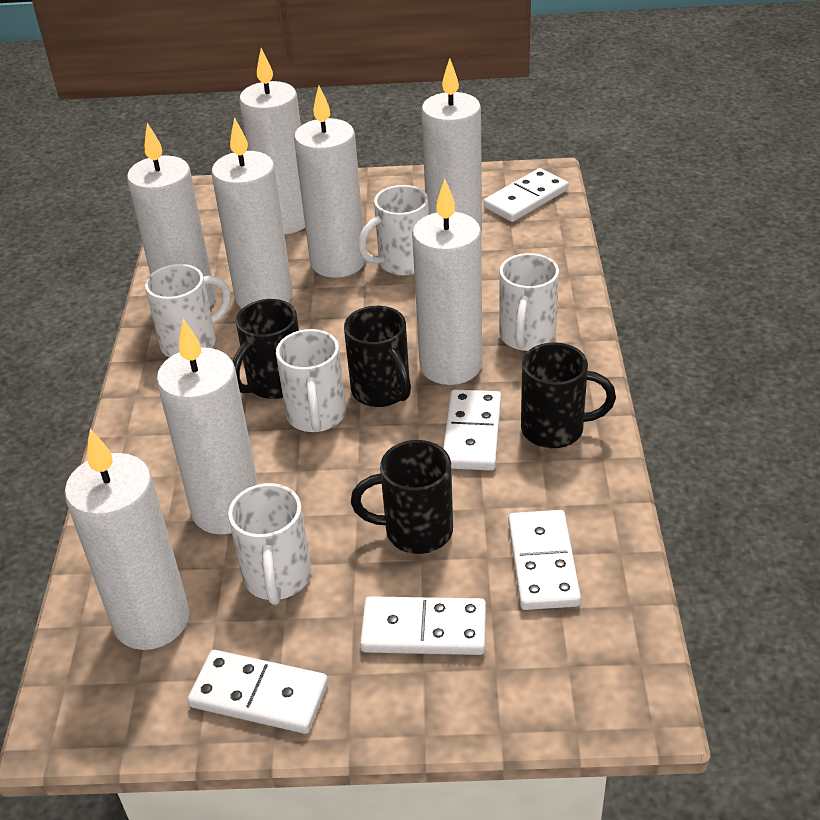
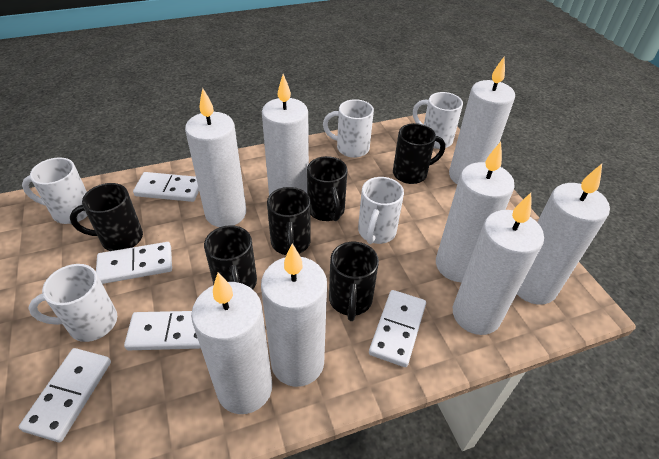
black mug: 4 -> 6

